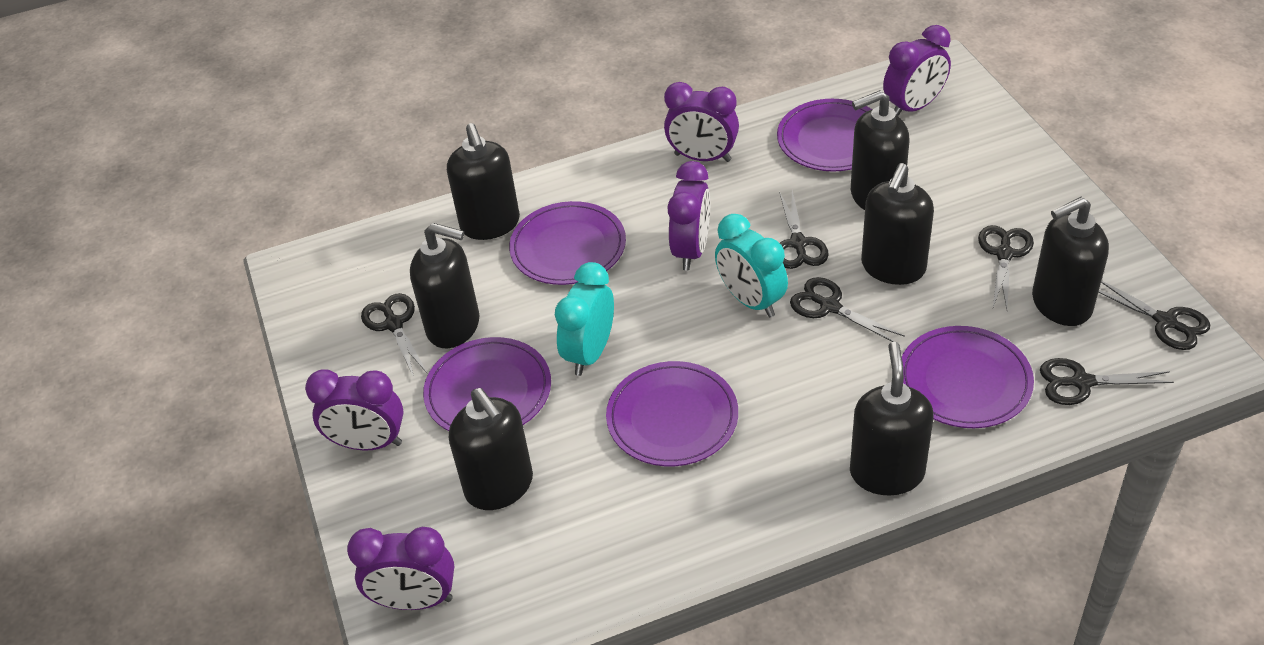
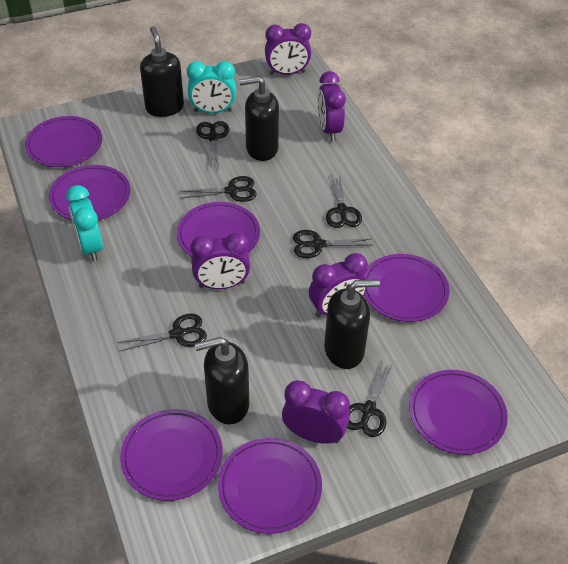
black soap dispenser: 7 -> 4
purple plate: 5 -> 7

